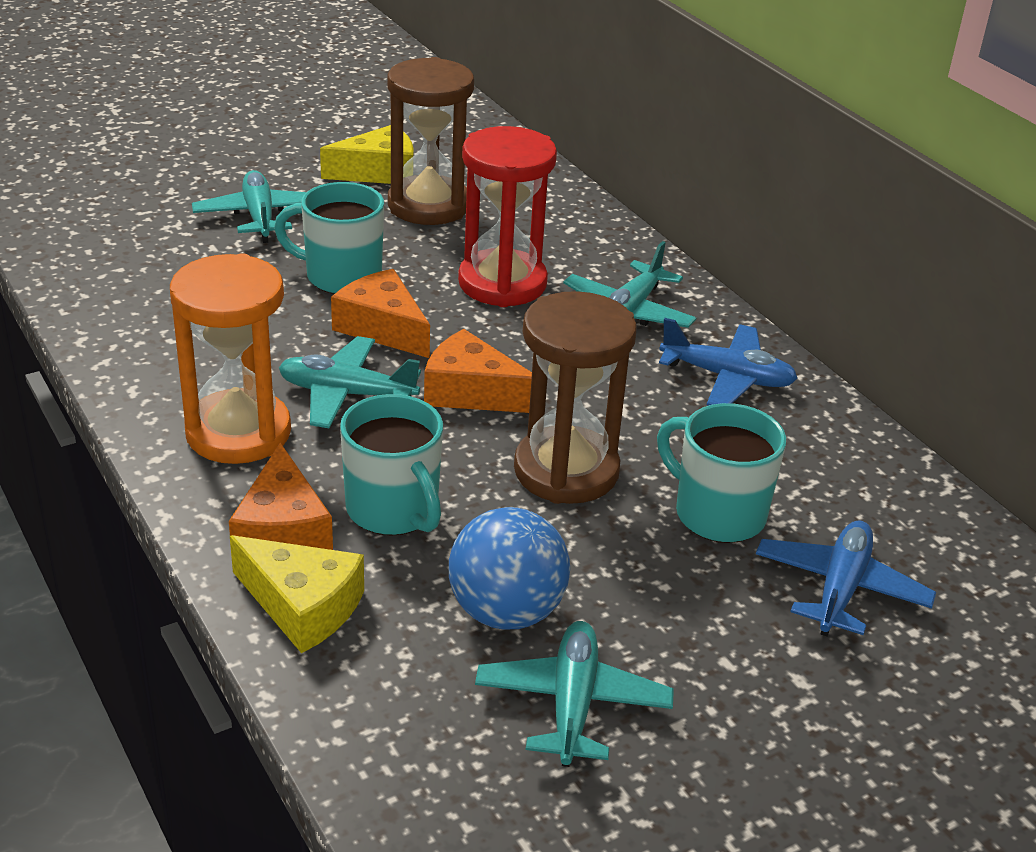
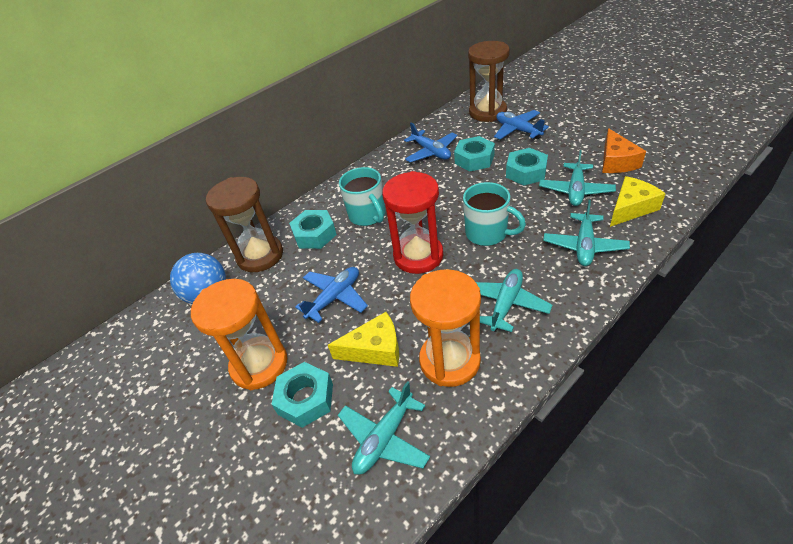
blue plane: 2 -> 3
orange cheese: 3 -> 1
orange hourglass: 1 -> 2
turquoise mug: 3 -> 2
turquoise nut: 0 -> 4

